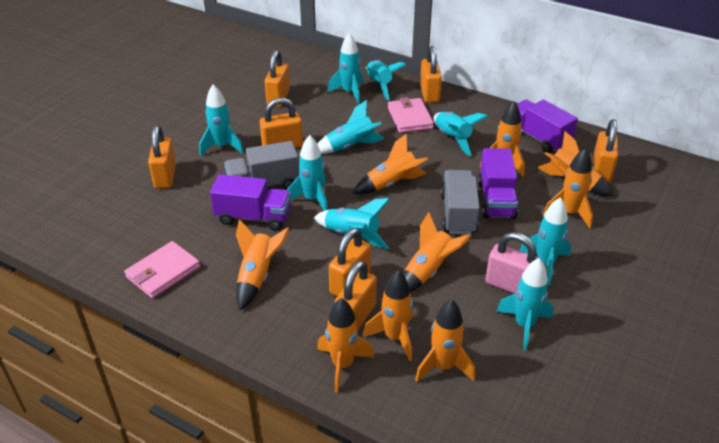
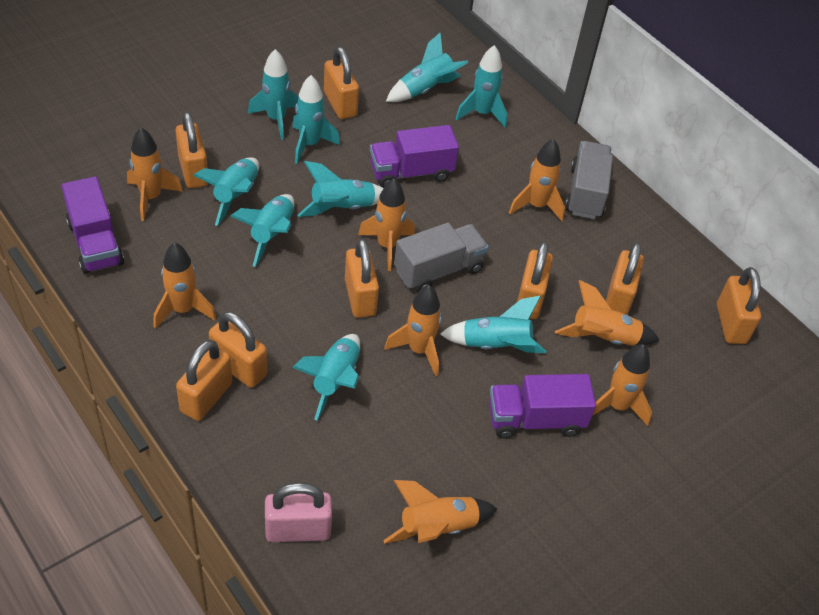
orange padlock: 7 -> 8
orange rocket: 9 -> 8
pink wallet: 2 -> 0

